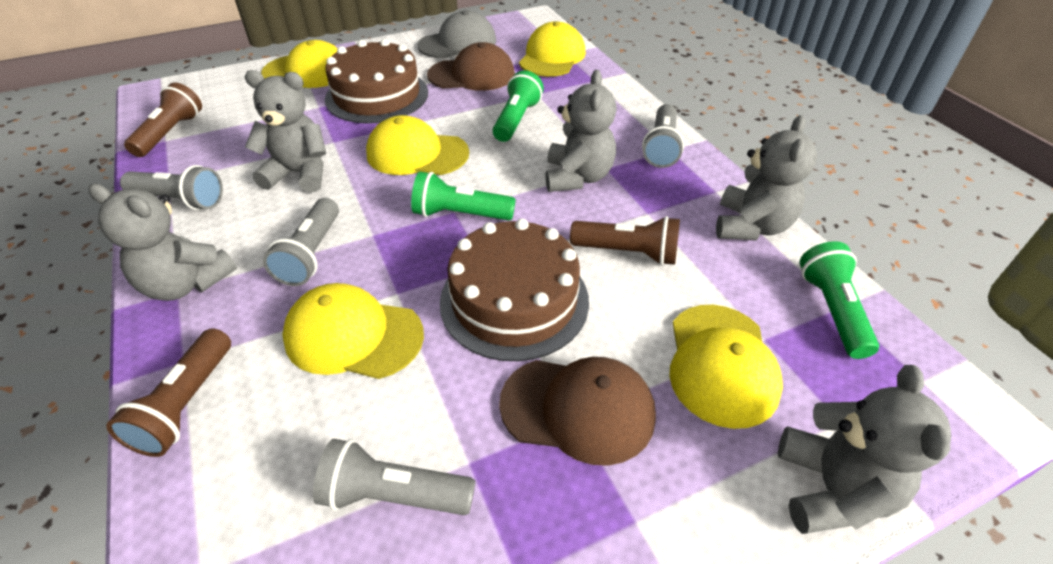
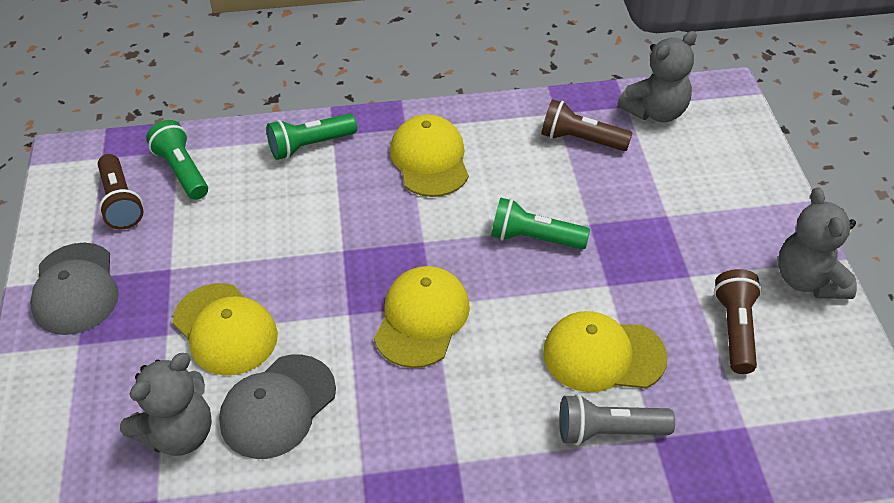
brown cake: 2 -> 0
brown cap: 2 -> 0
grey cap: 1 -> 2
grey flashlight: 4 -> 1
grey teddy bear: 5 -> 3
yellow cap: 5 -> 4

